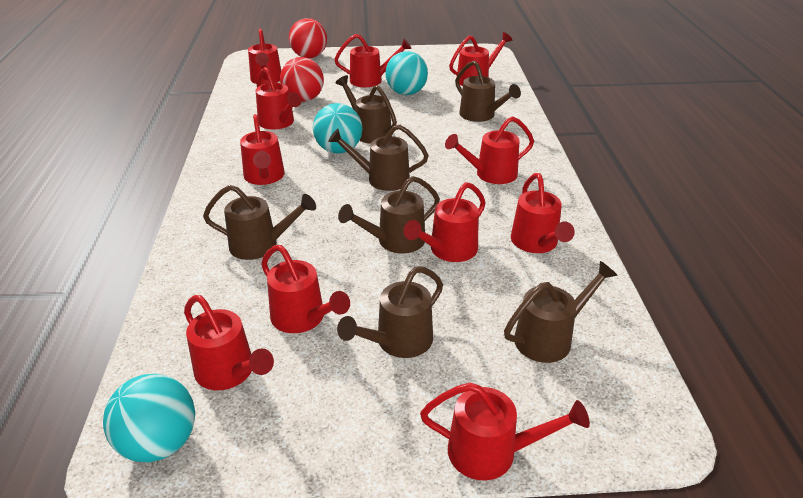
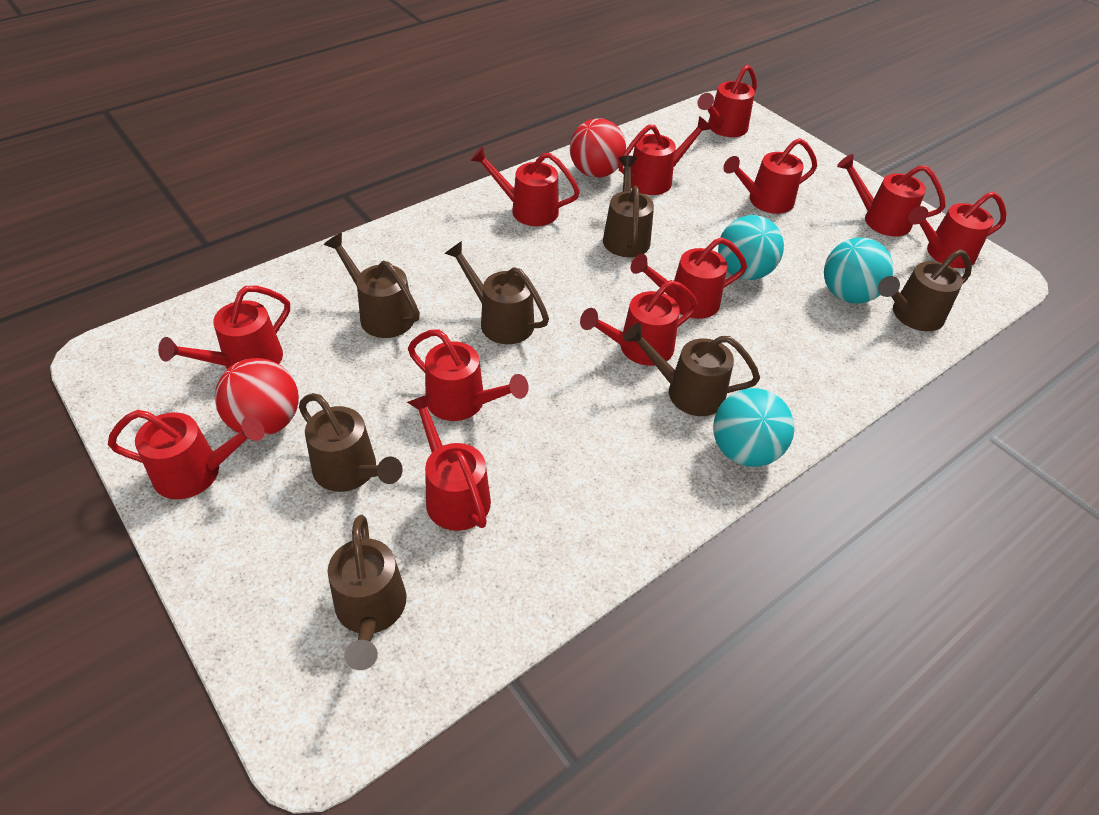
red watering can: 11 -> 12

